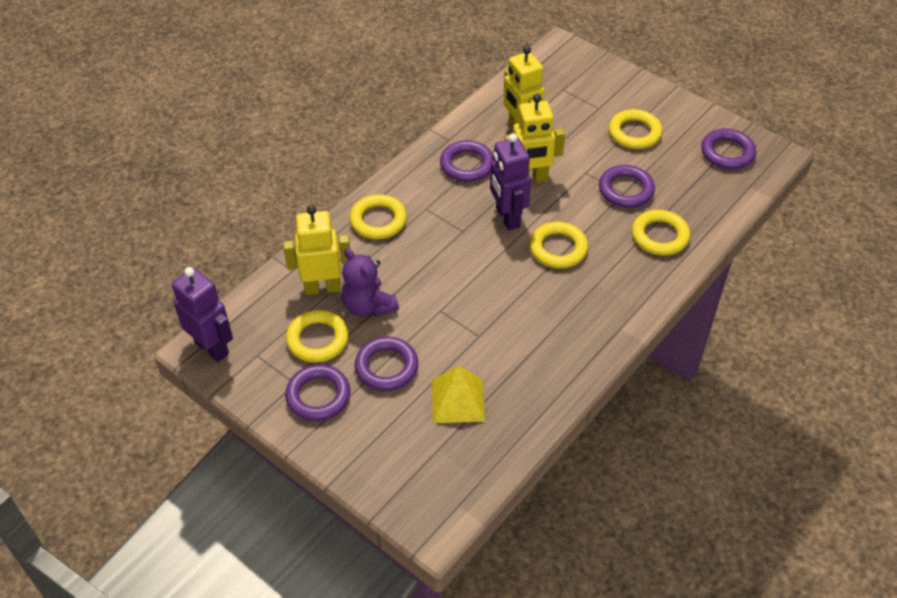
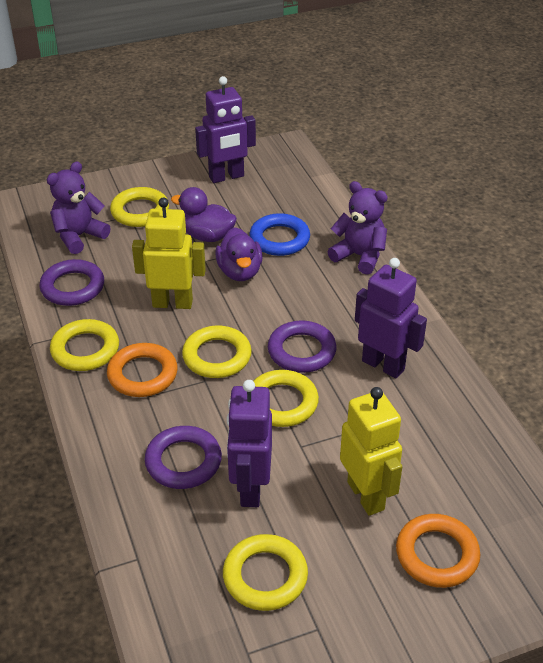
blue ring: 0 -> 1
orange ring: 0 -> 2
purple duck: 0 -> 2
purple ring: 5 -> 3
purple robot: 2 -> 3
purple teddy bear: 1 -> 2
yellow pyramid: 1 -> 0
yellow robot: 3 -> 2

